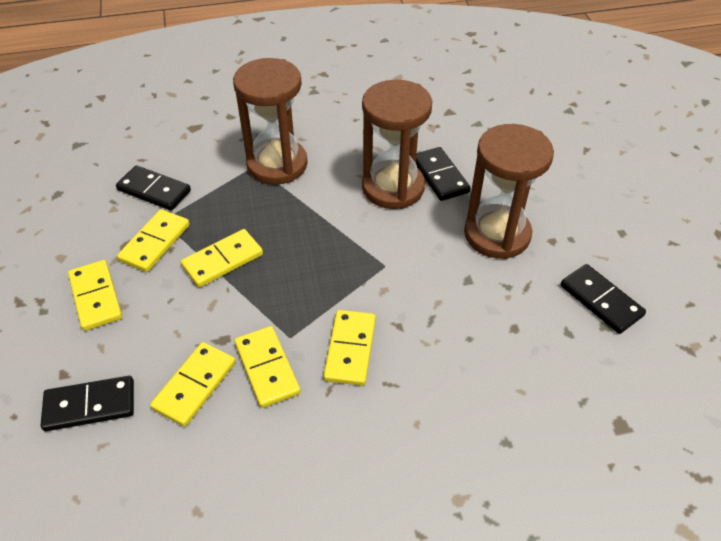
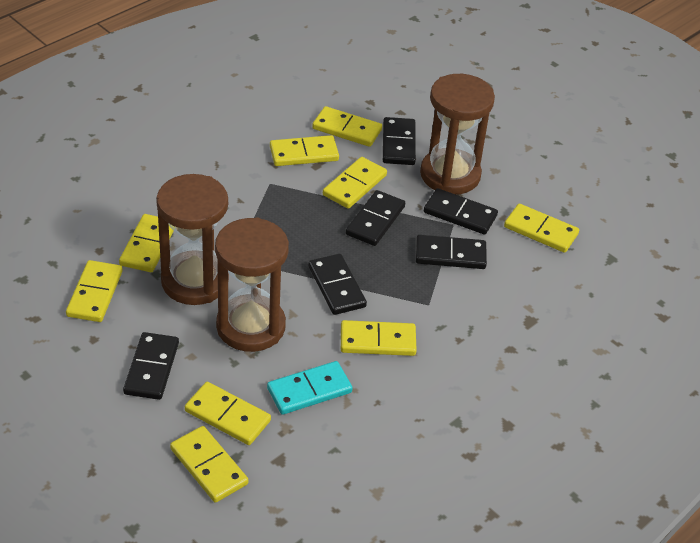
black domino: 4 -> 6
turquoise domino: 0 -> 1
yellow domino: 6 -> 9

